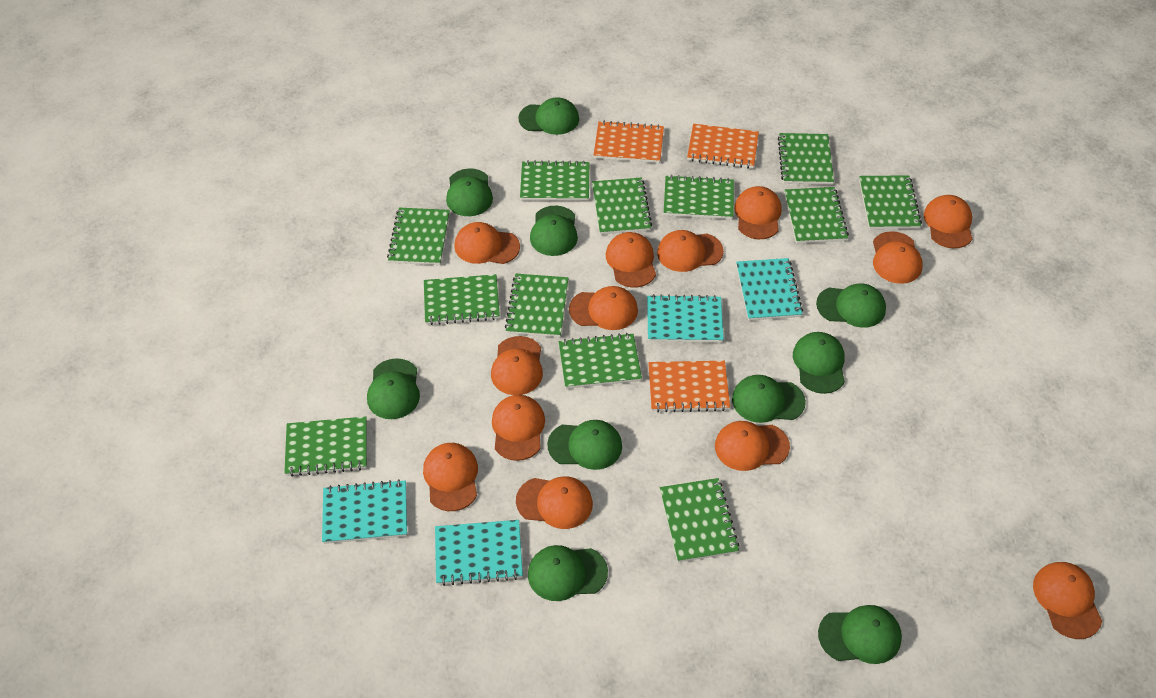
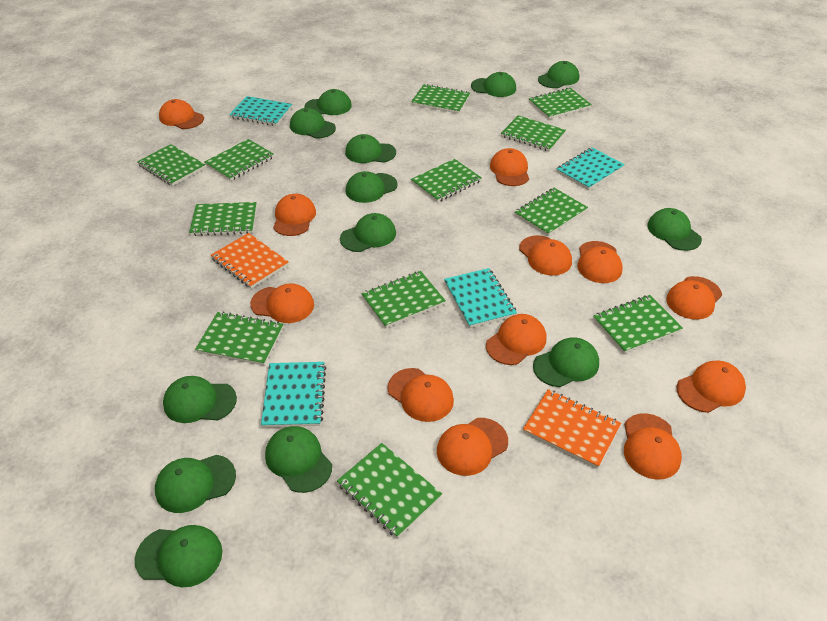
green cap: 10 -> 13
orange cap: 13 -> 12
orange notebook: 3 -> 2

